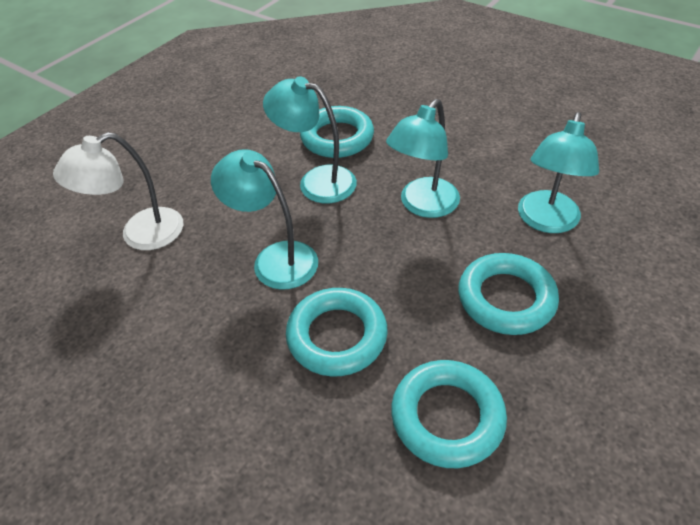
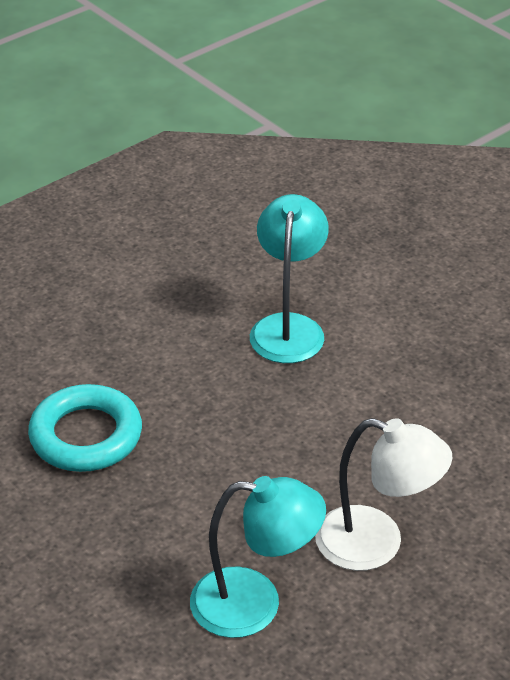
turquoise lamp: 4 -> 2
turquoise ring: 4 -> 1

